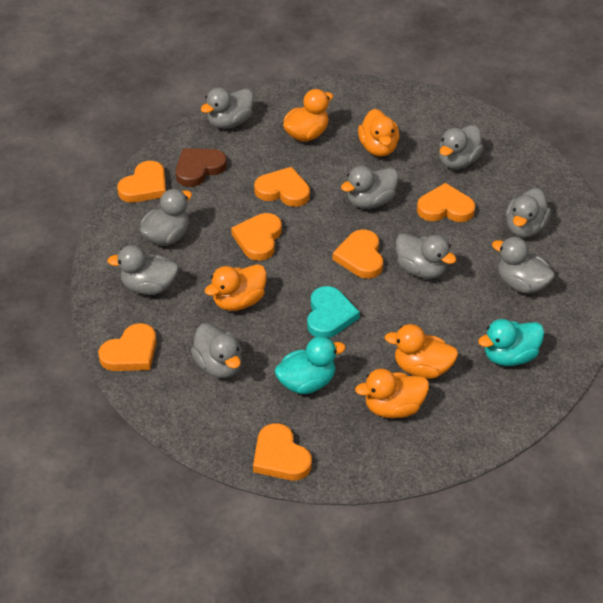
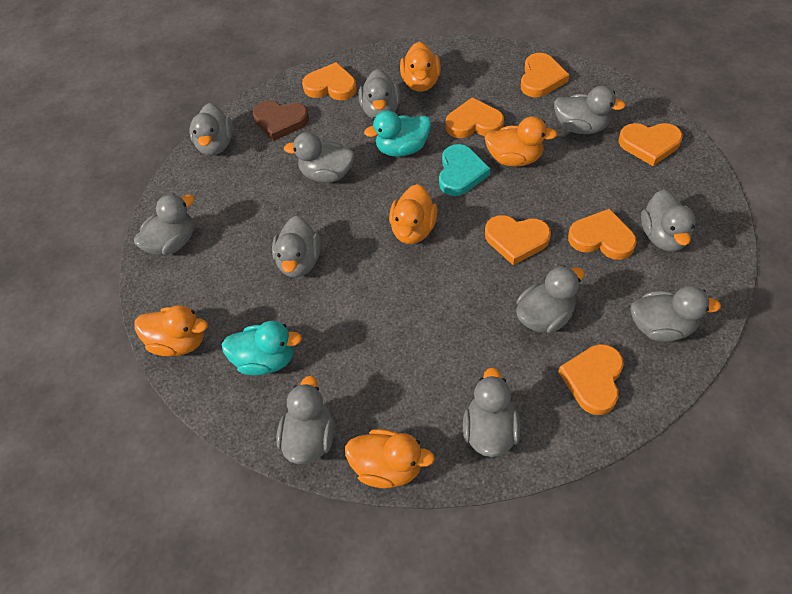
grey duck: 9 -> 11

